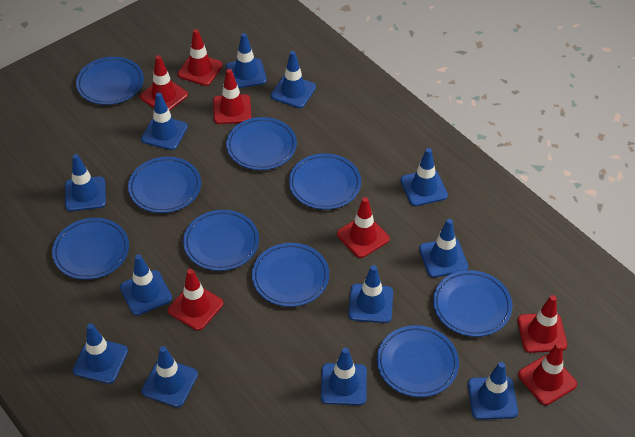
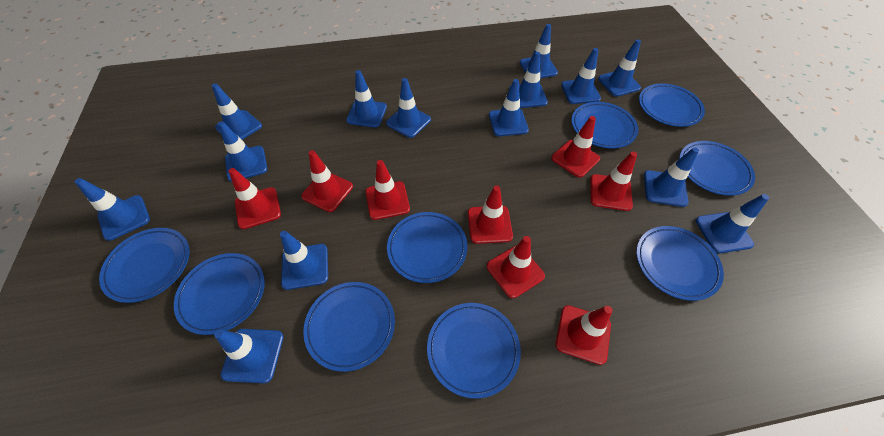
blue traffic cone: 12 -> 14
red traffic cone: 7 -> 8

